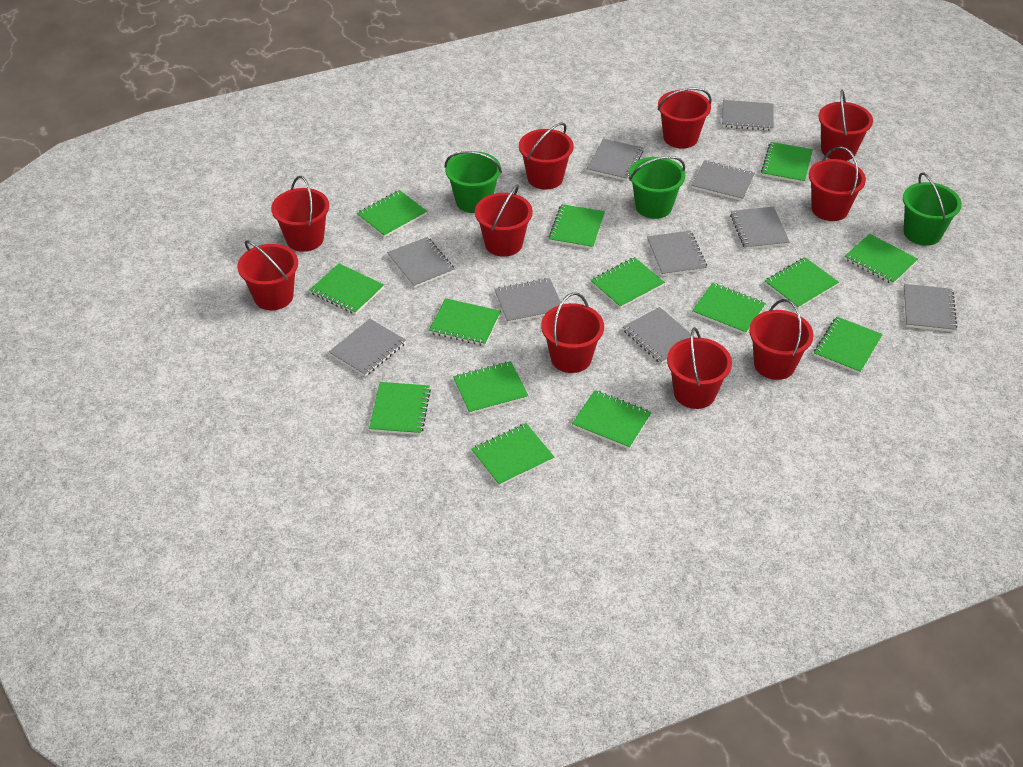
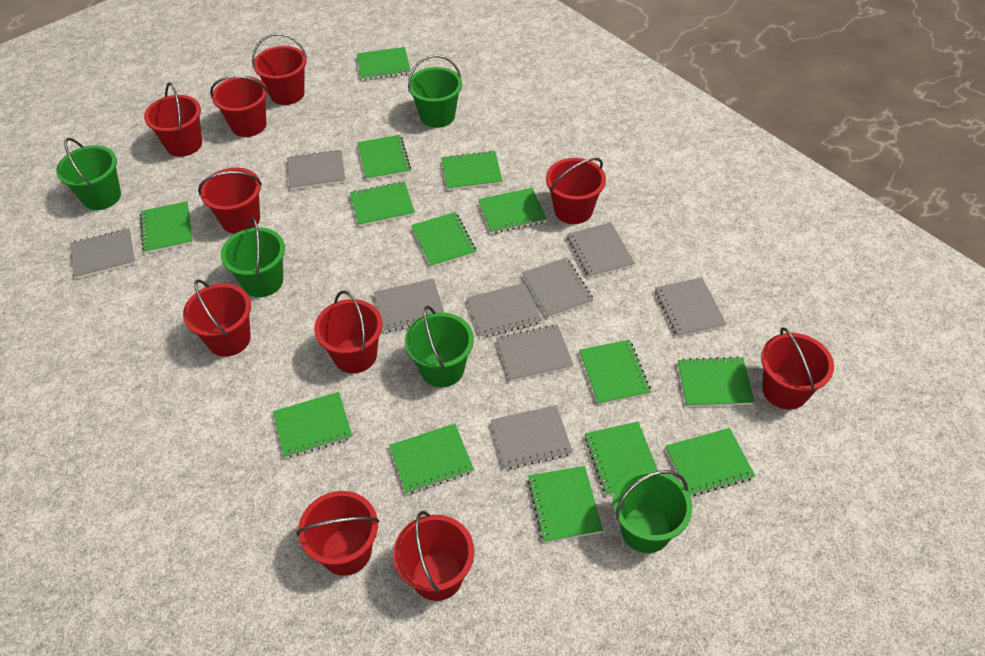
green bucket: 3 -> 5
grey notebook: 10 -> 9

